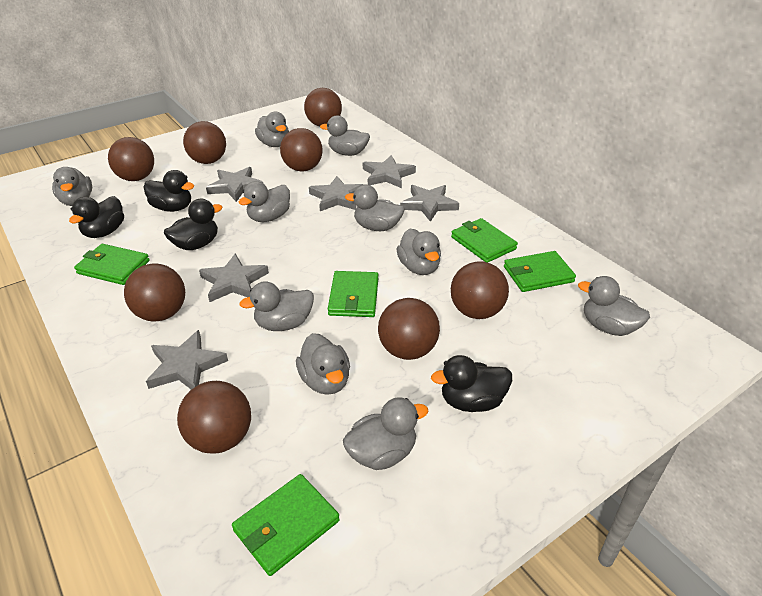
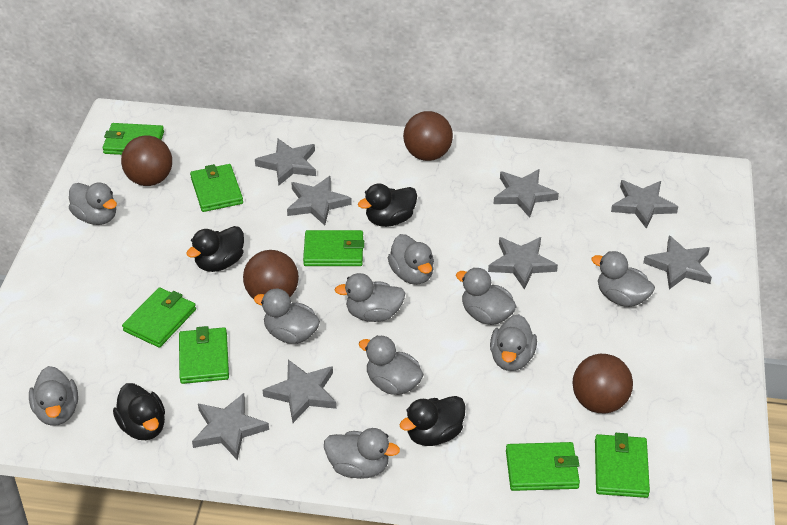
brown ball: 8 -> 4
green wallet: 5 -> 7
grey star: 6 -> 8

